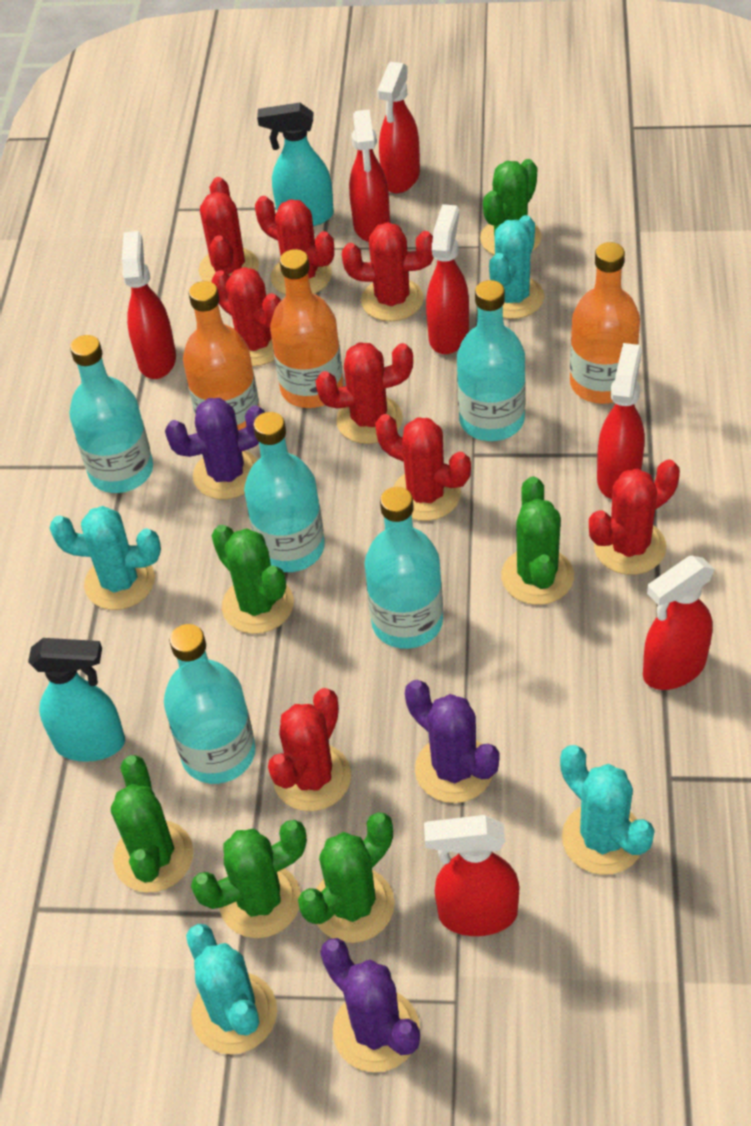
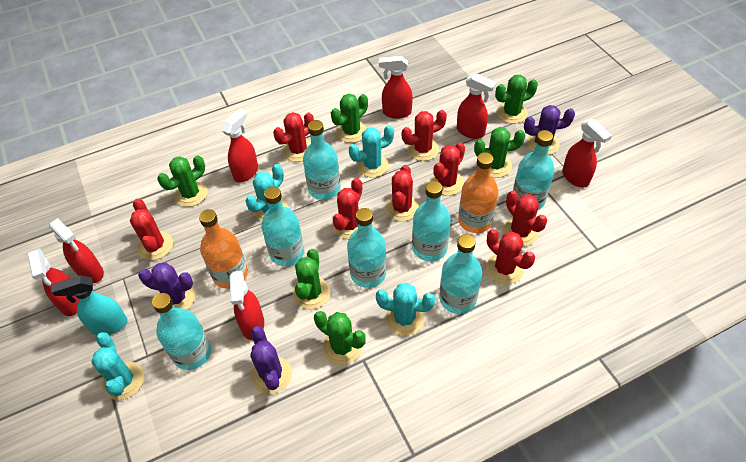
orange bottle: 3 -> 2
turquoise bottle: 5 -> 7
turquoise spray bottle: 2 -> 1

